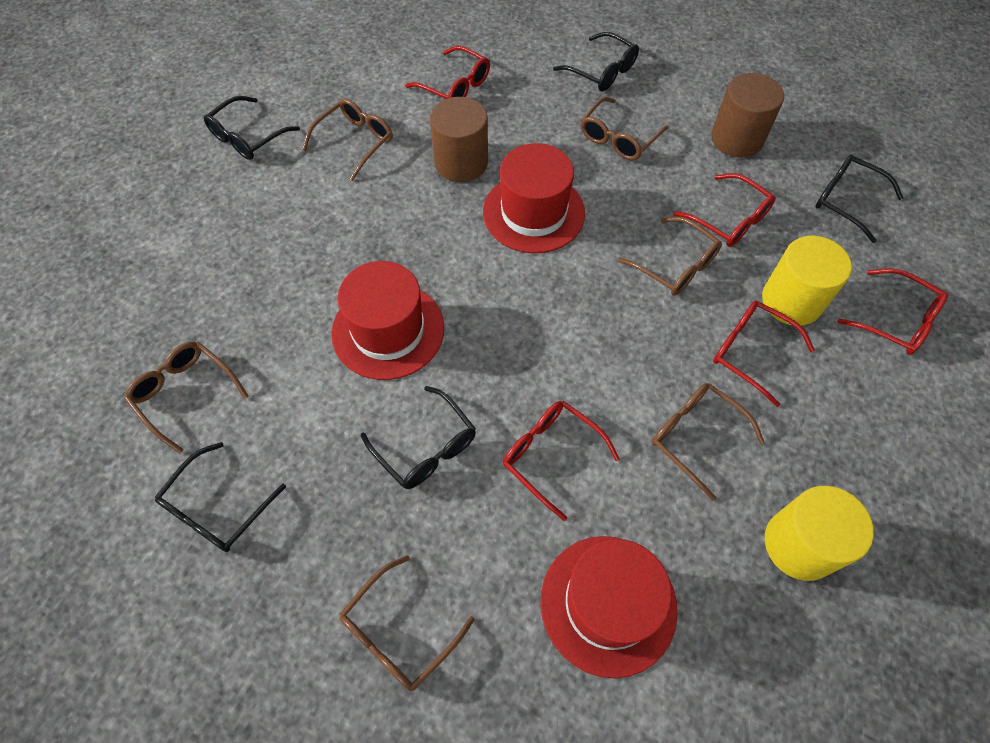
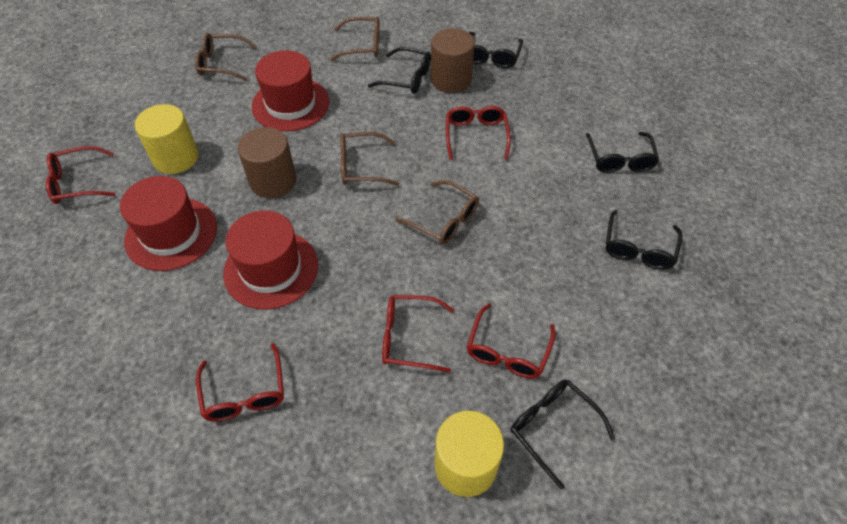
brown glasses: 6 -> 4

